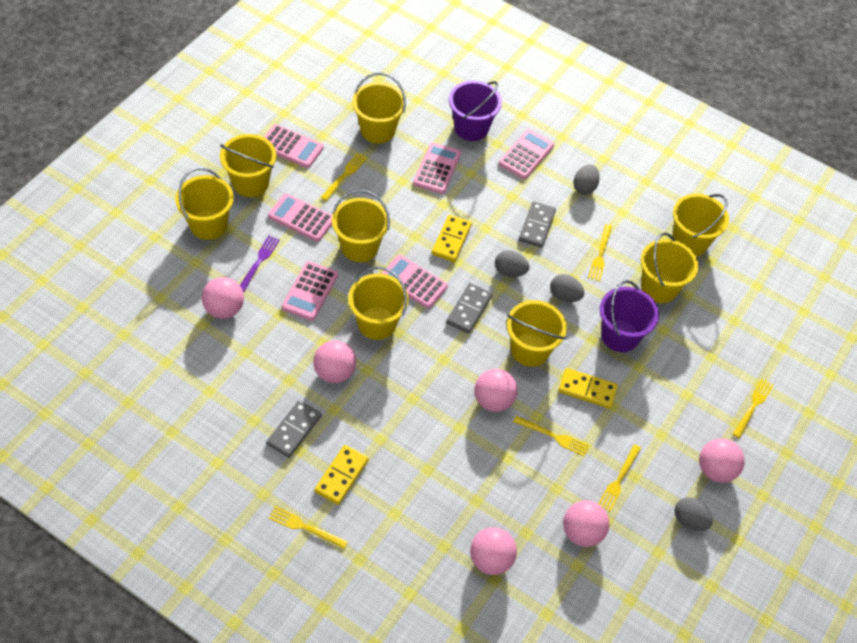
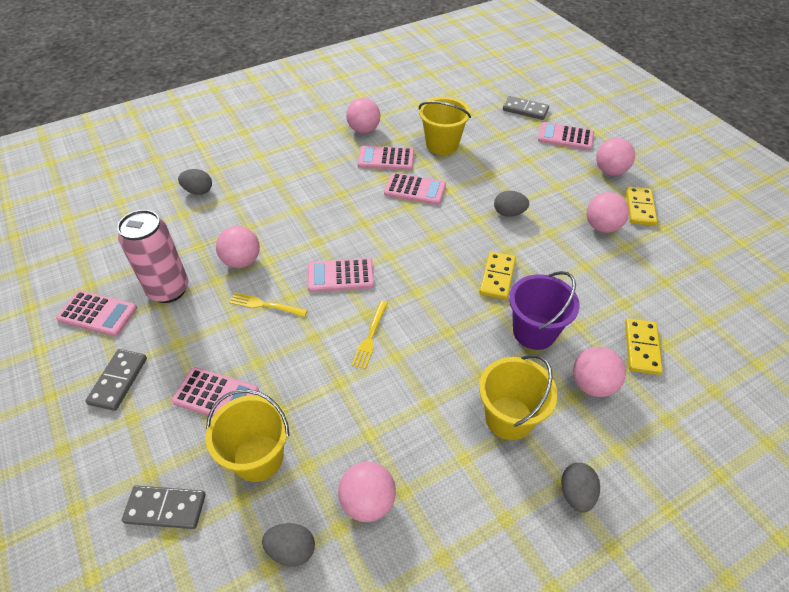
pink can: 0 -> 1
purple bucket: 2 -> 1
purple fork: 1 -> 0
yellow bucket: 8 -> 3
yellow fork: 6 -> 2

